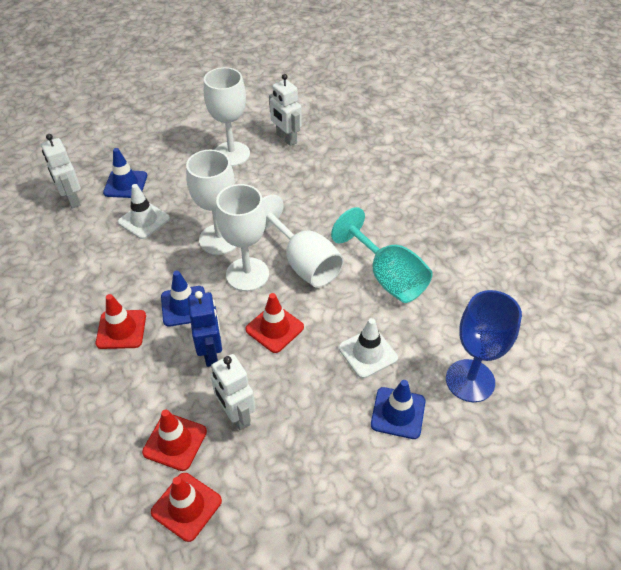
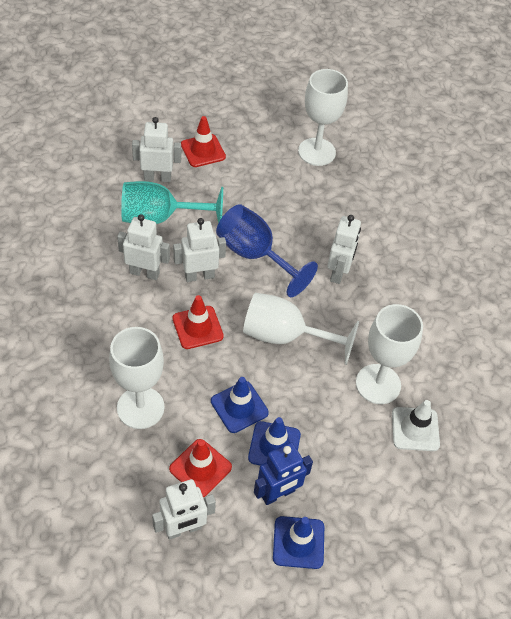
red traffic cone: 4 -> 3
white robot: 3 -> 5
white traffic cone: 2 -> 1

